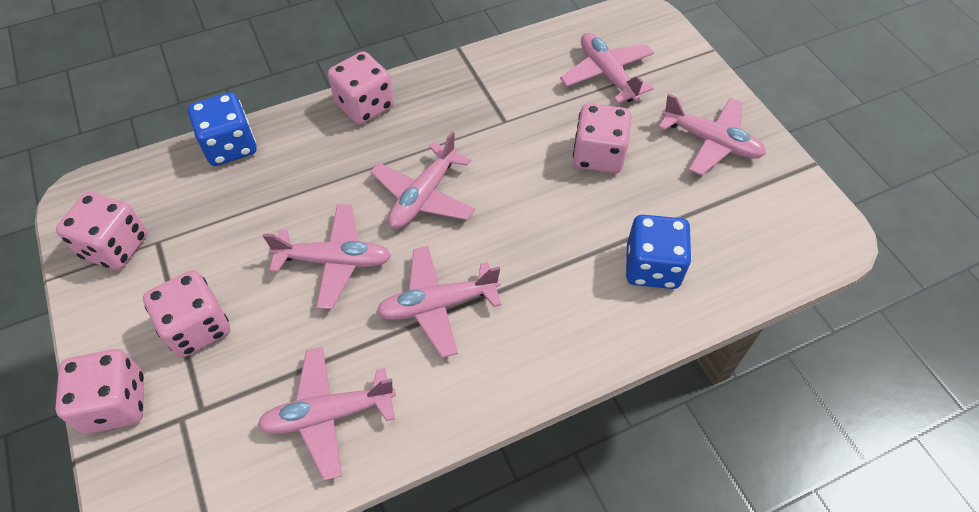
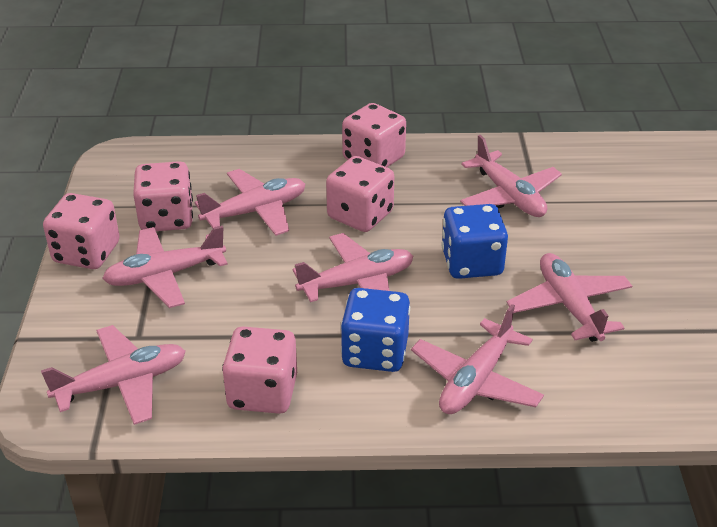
pink plane: 6 -> 7

